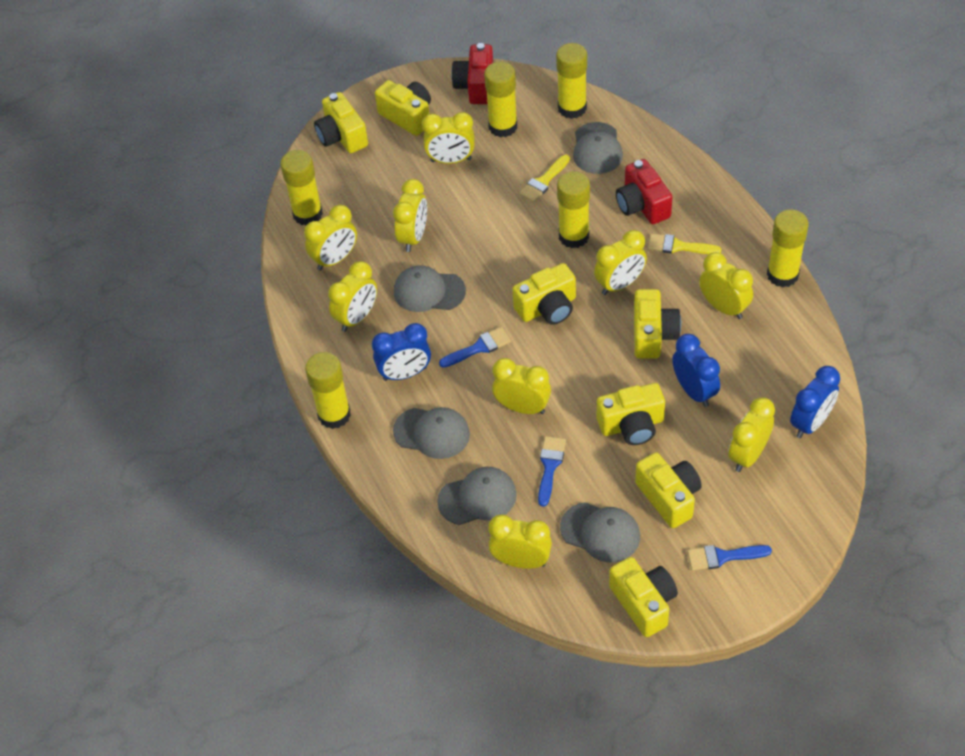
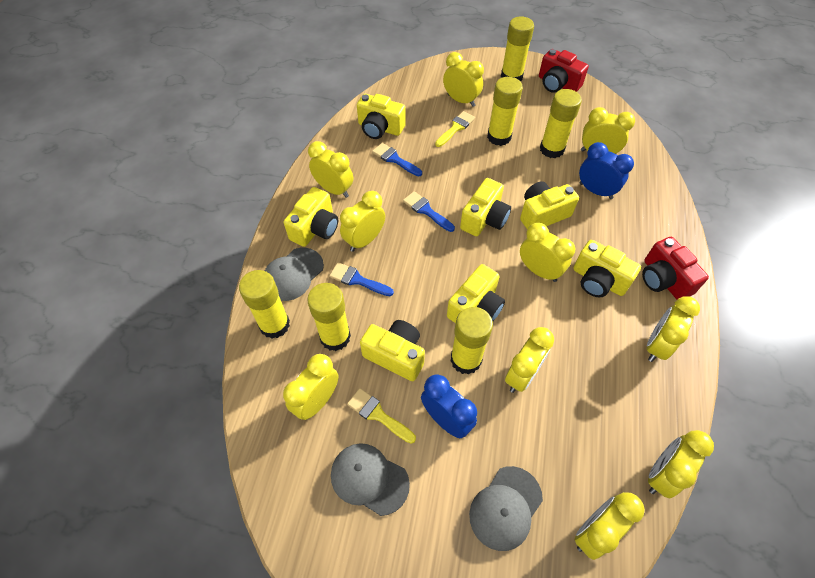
blue clock: 3 -> 2
grey cap: 5 -> 3
yellow clock: 9 -> 10

